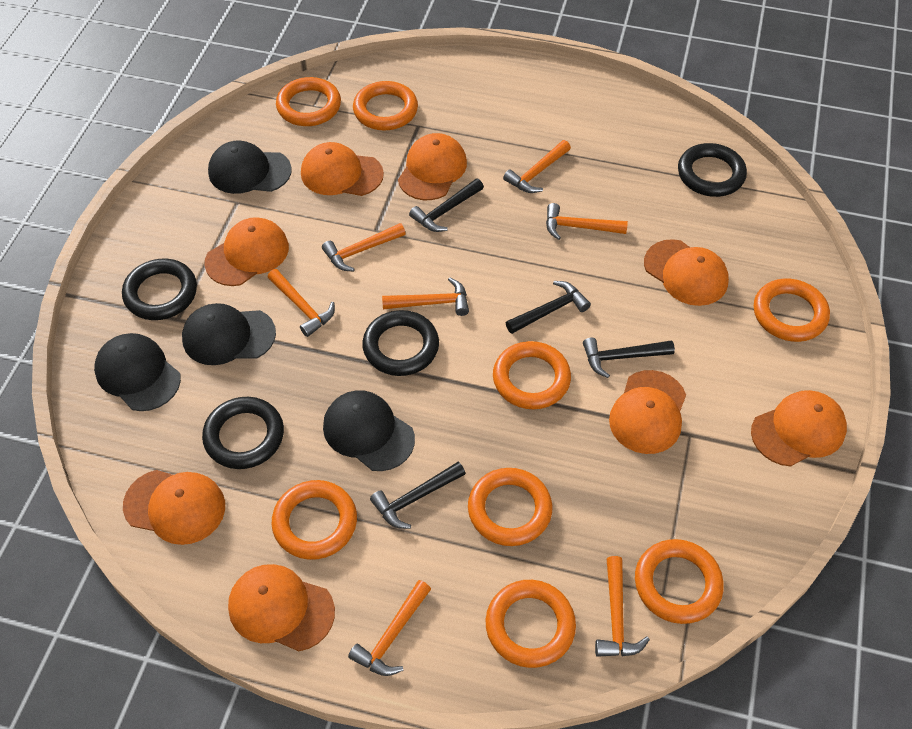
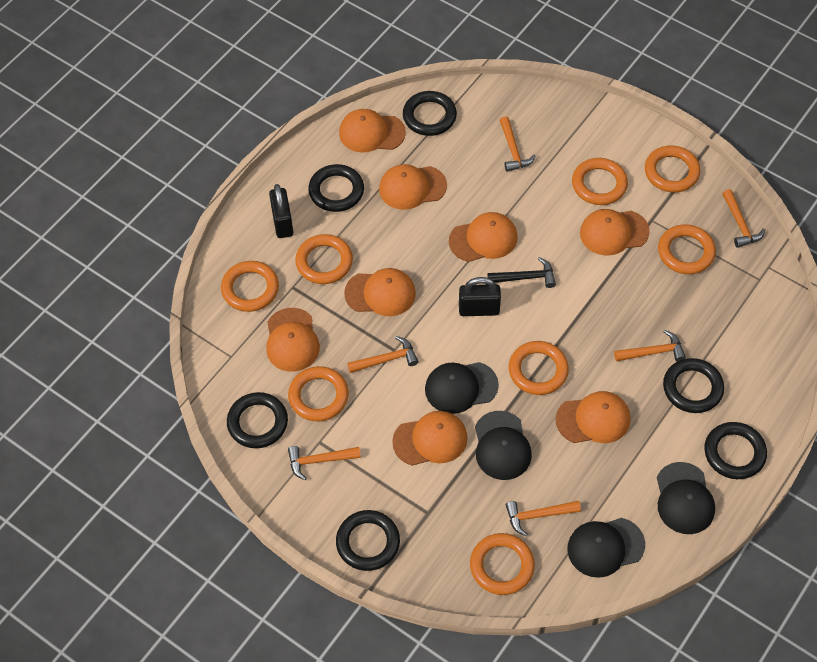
black hammer: 4 -> 1
black padlock: 0 -> 2
black ring: 4 -> 6
orange hammer: 7 -> 6

